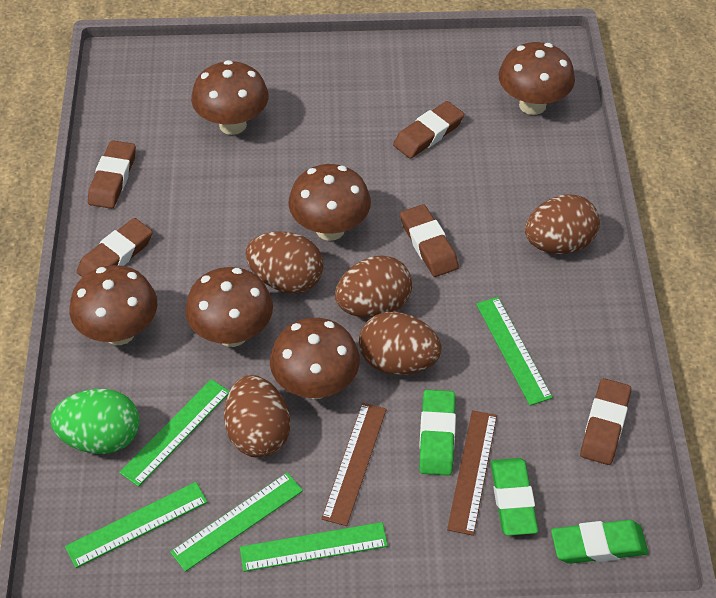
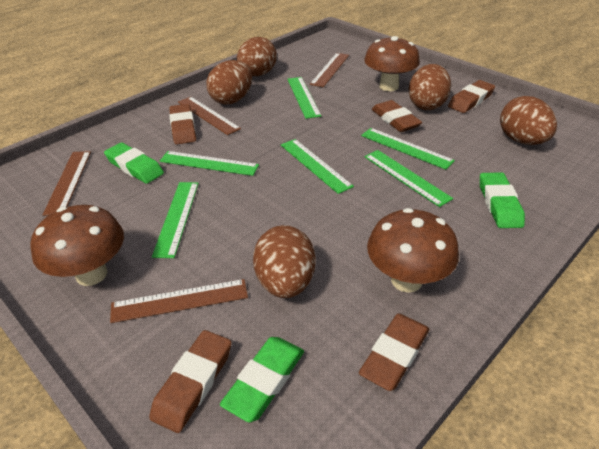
brown mushroom: 6 -> 3
brown ruler: 2 -> 4
green egg: 1 -> 0
green ruler: 5 -> 6

